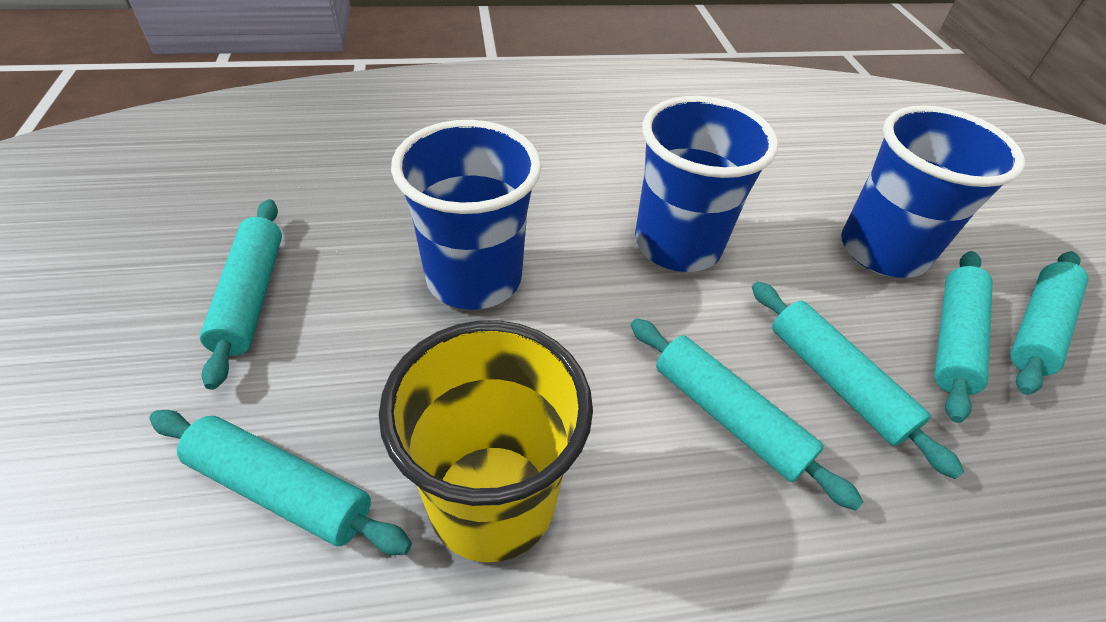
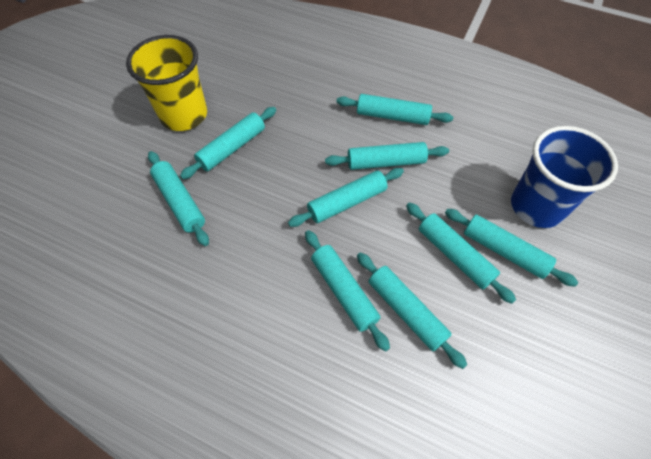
blue cup: 3 -> 1
turquoise rolling pin: 6 -> 9

